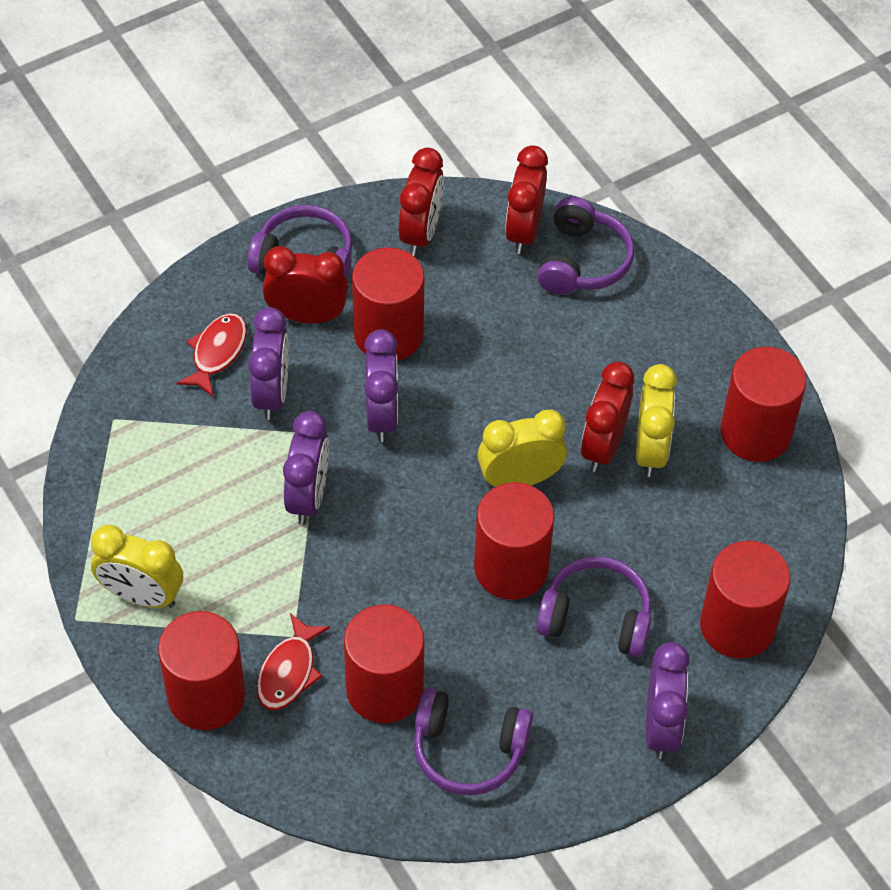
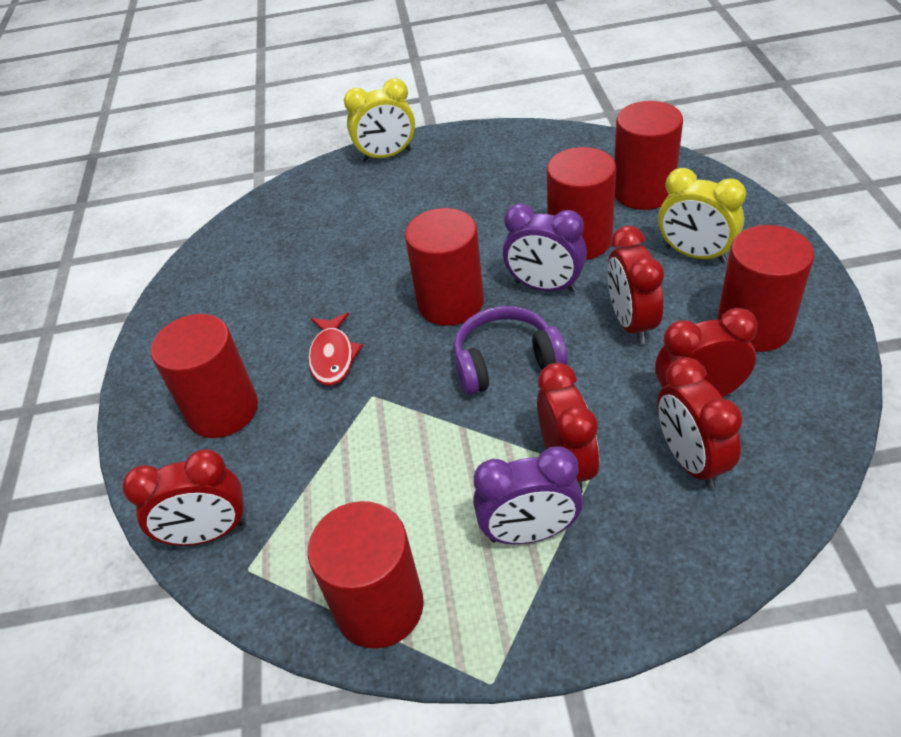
purple clock: 4 -> 2
purple headphones: 4 -> 1
red clock: 4 -> 5
red fish: 2 -> 1
yellow clock: 3 -> 2

